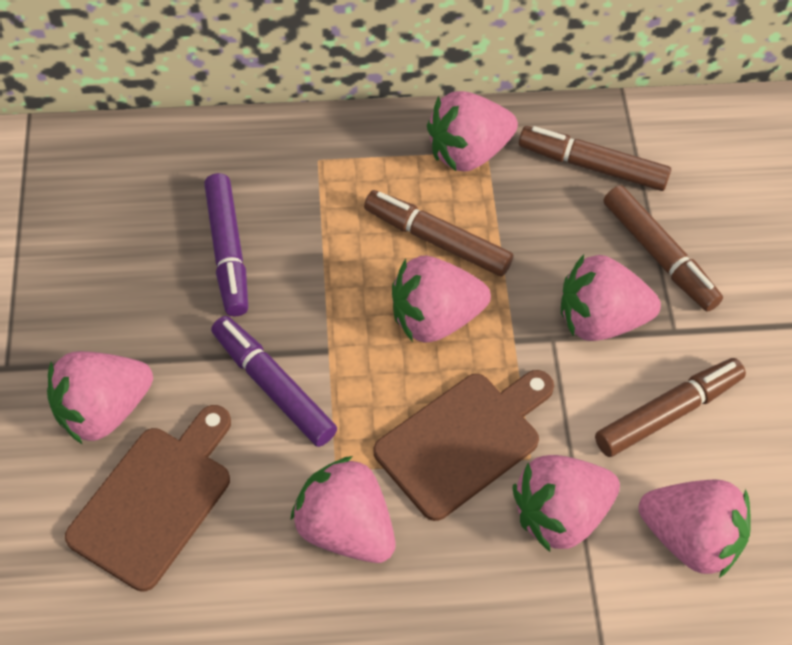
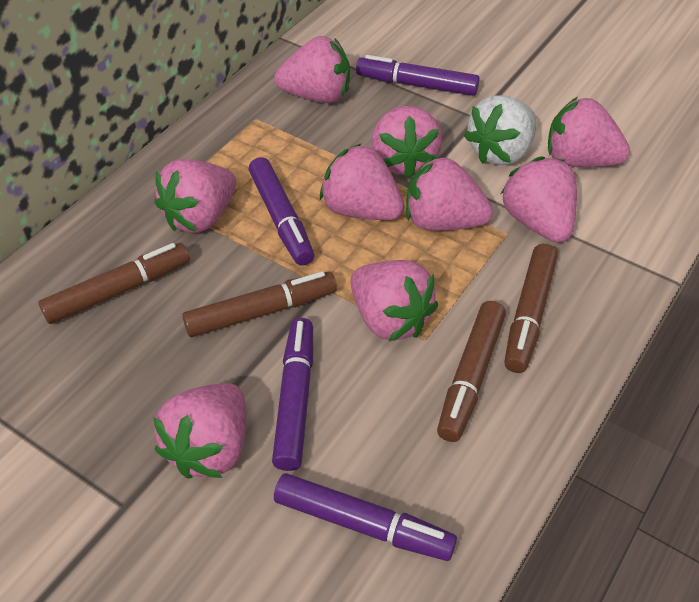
brown cutting board: 2 -> 0
pink strawberry: 7 -> 9
purple marker: 2 -> 4
white strawberry: 0 -> 1

